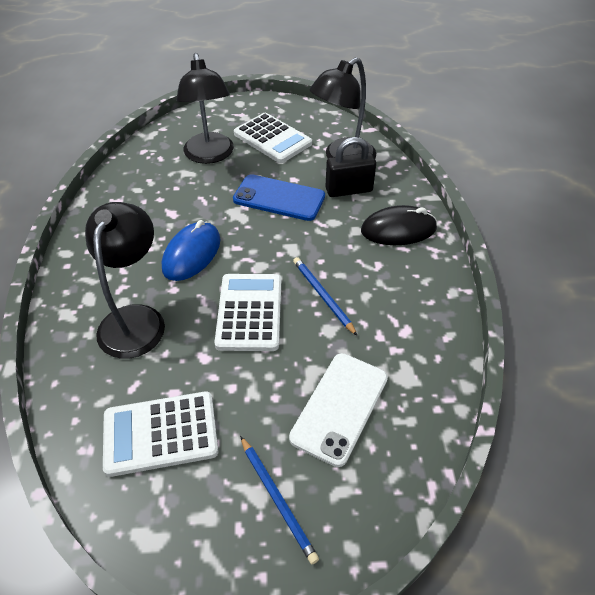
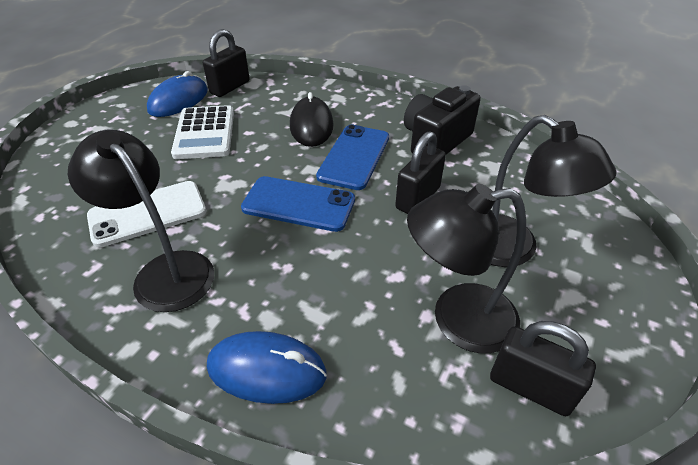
black camera: 0 -> 1
black padlock: 1 -> 3
blue mouse: 1 -> 2
blue pencil: 2 -> 0
blue phone: 1 -> 2
white calculator: 3 -> 1

